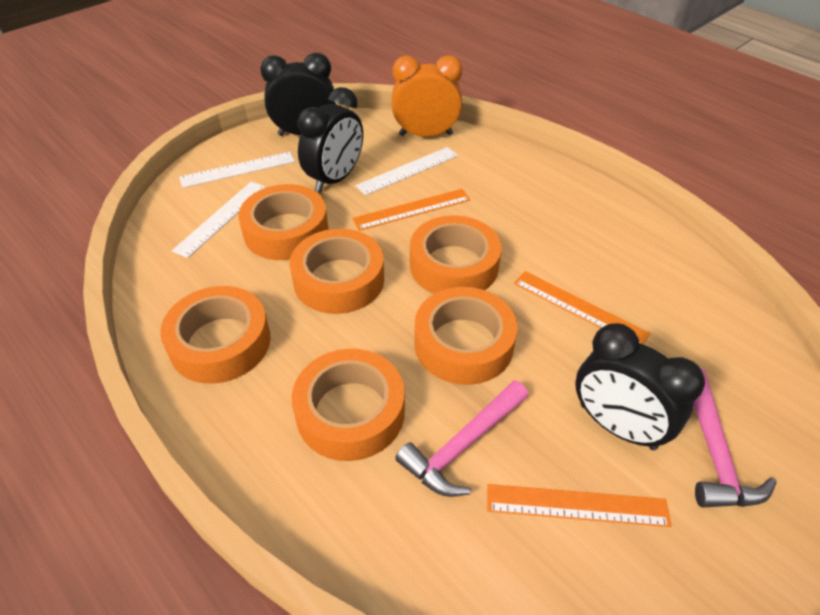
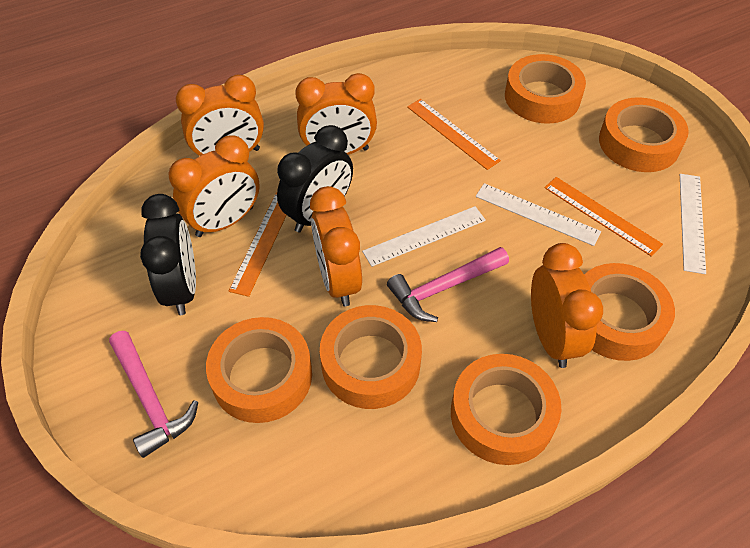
black clock: 3 -> 2
orange clock: 1 -> 5

